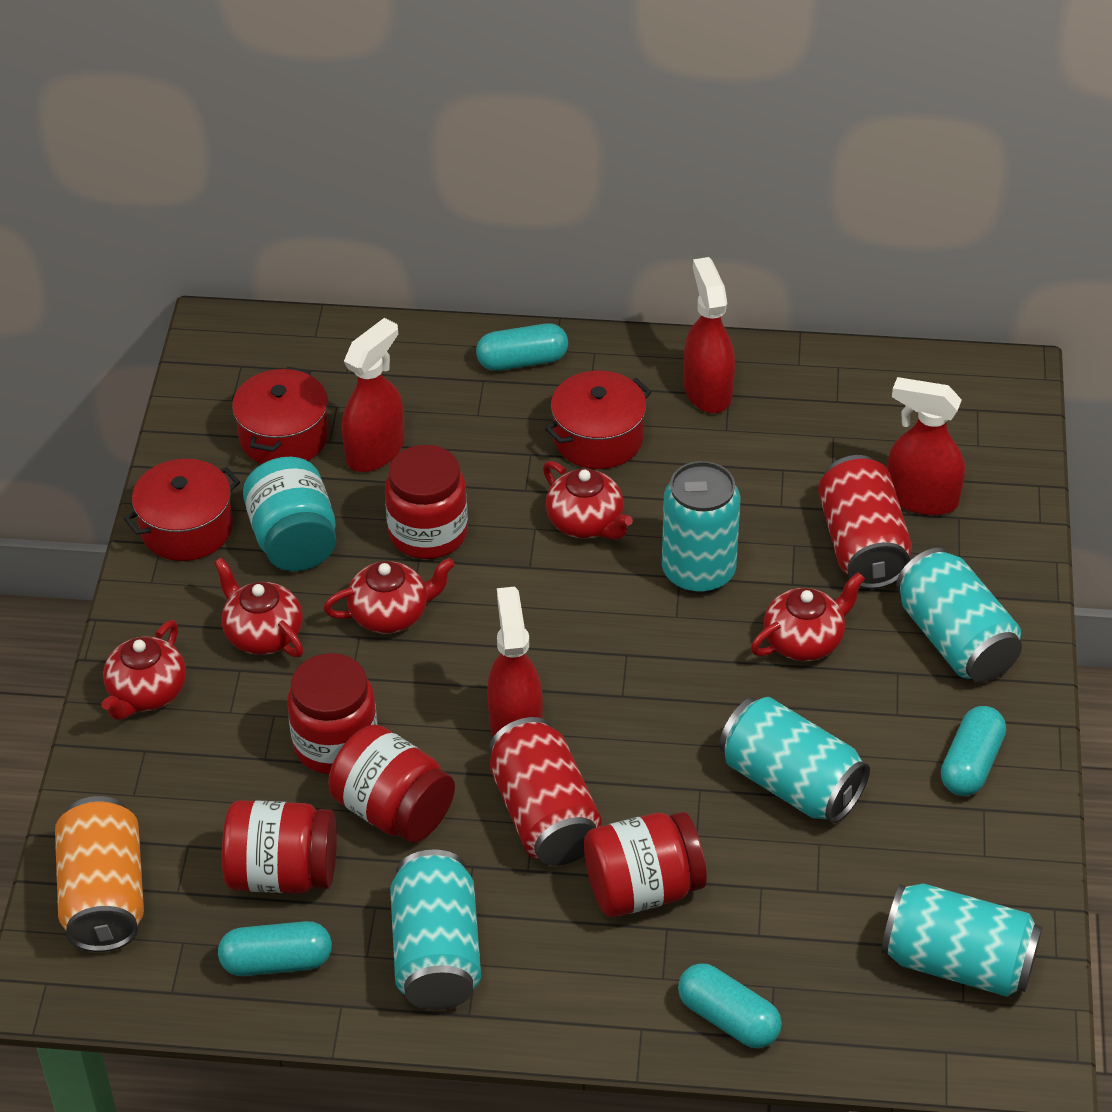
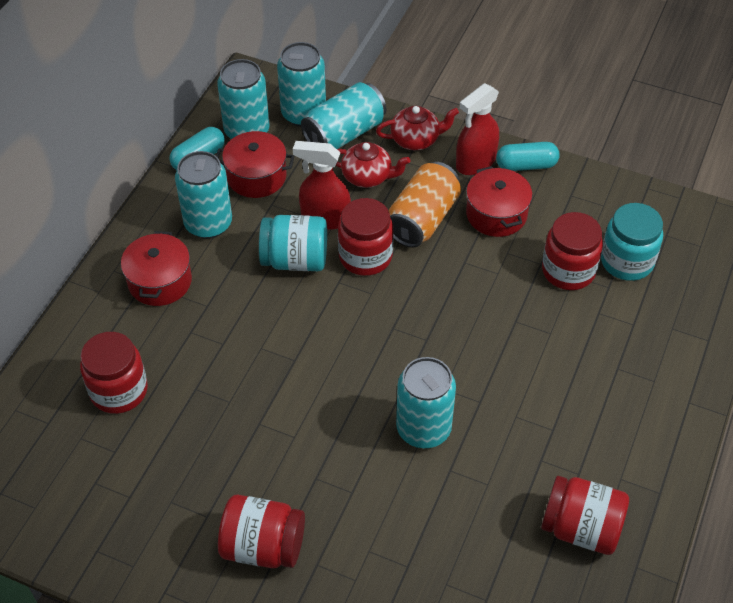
red can: 2 -> 0
red spray bottle: 4 -> 2
red teapot: 5 -> 2
turquoise capsule: 4 -> 2
turquoise jar: 1 -> 2

